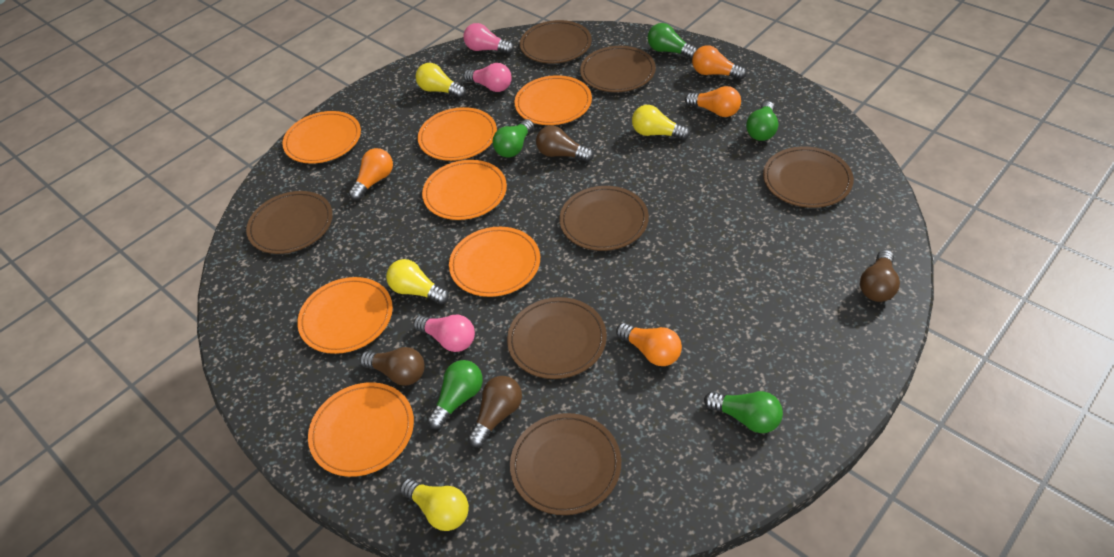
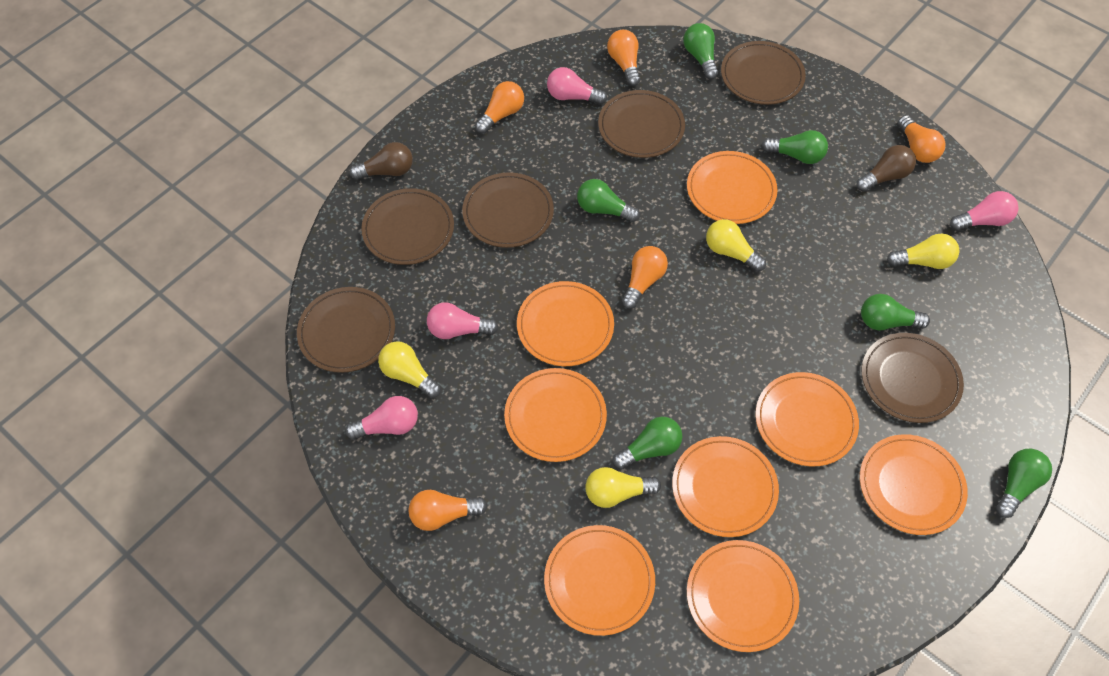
brown light bulb: 4 -> 2
brown plate: 7 -> 6
green light bulb: 5 -> 6
orange light bulb: 4 -> 5
orange plate: 7 -> 8
pink light bulb: 3 -> 4

